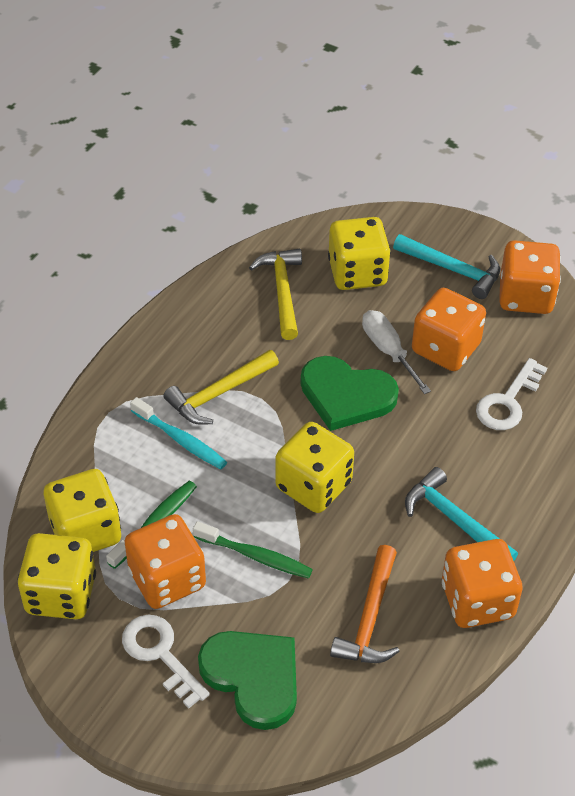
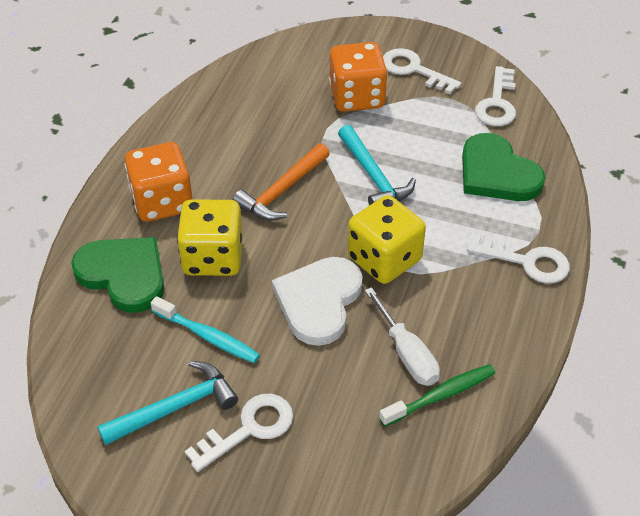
green toothbrush: 2 -> 1
orange dice: 4 -> 2
white heart: 0 -> 1
white key: 2 -> 4
yellow dice: 4 -> 2
yellow hammer: 2 -> 0

